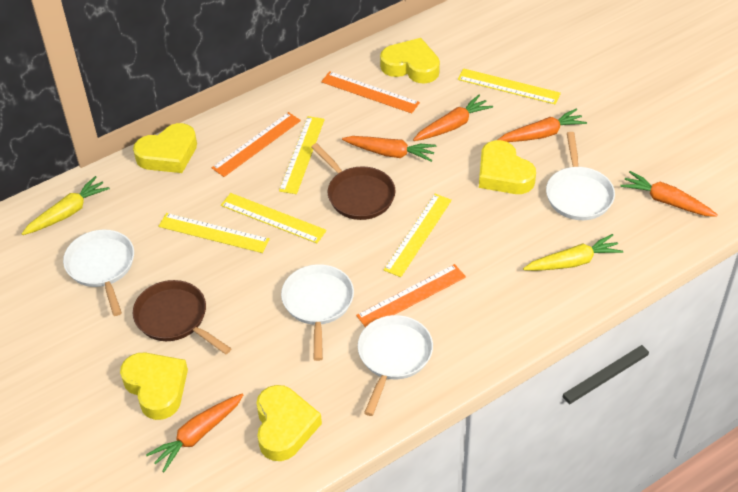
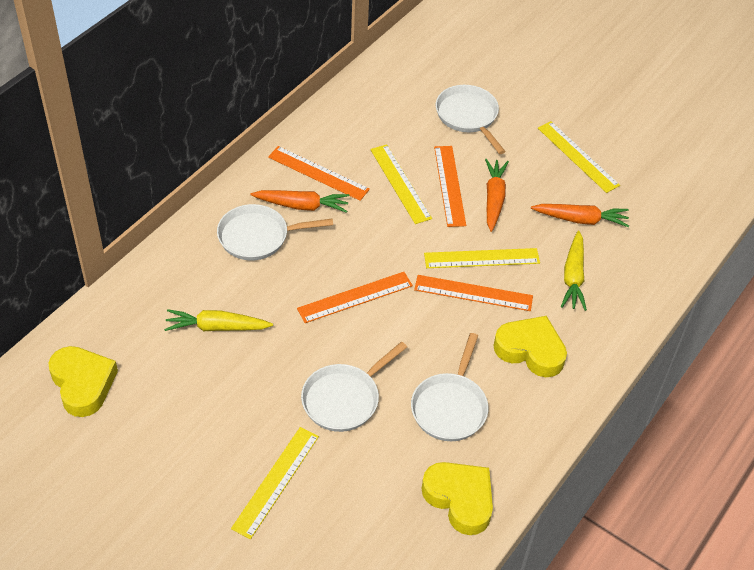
brown pan: 2 -> 0
orange carrot: 5 -> 3
orange ruler: 3 -> 4
yellow heart: 5 -> 3
yellow ruler: 5 -> 4

